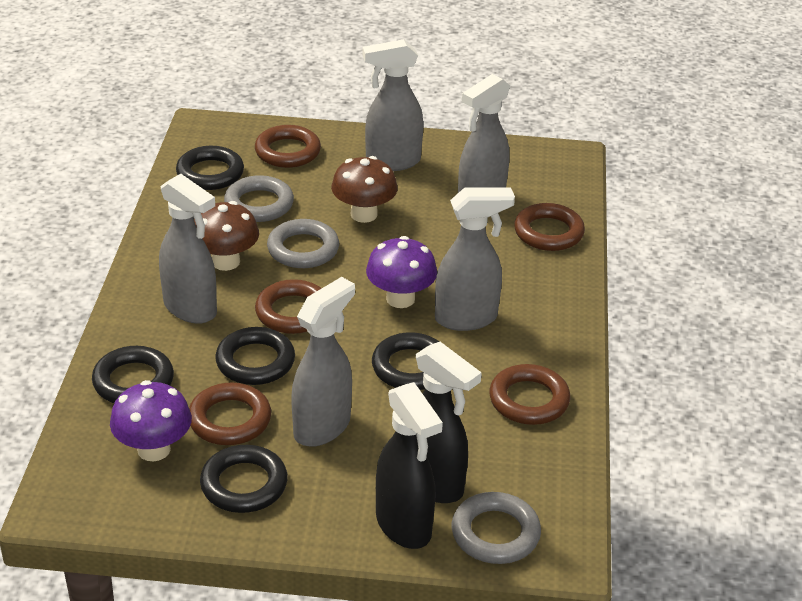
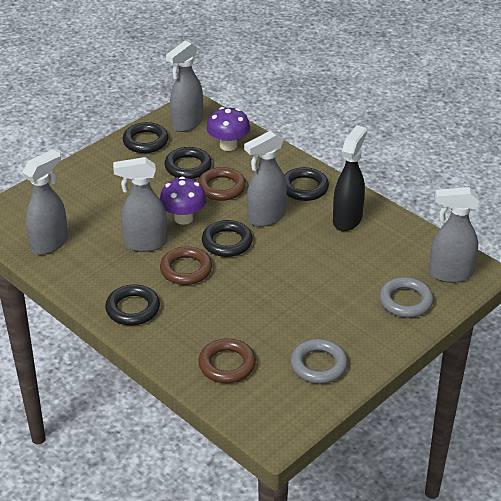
black spray bottle: 2 -> 1
brown mushroom: 2 -> 0
brown ring: 5 -> 3
grey ring: 3 -> 2

